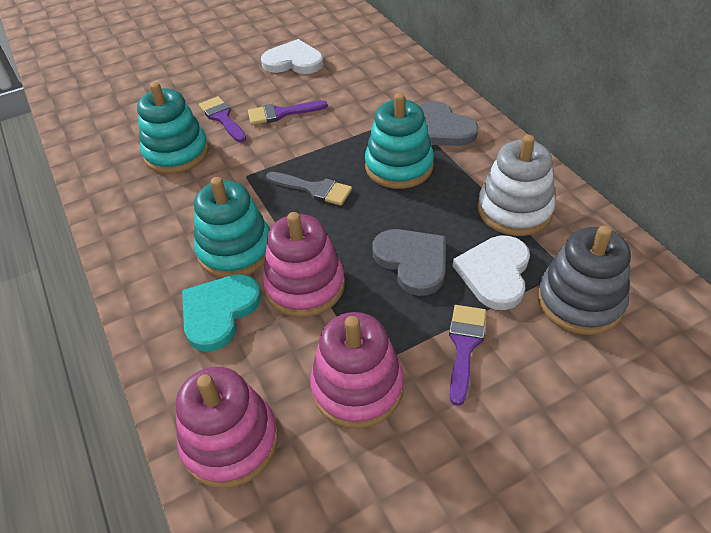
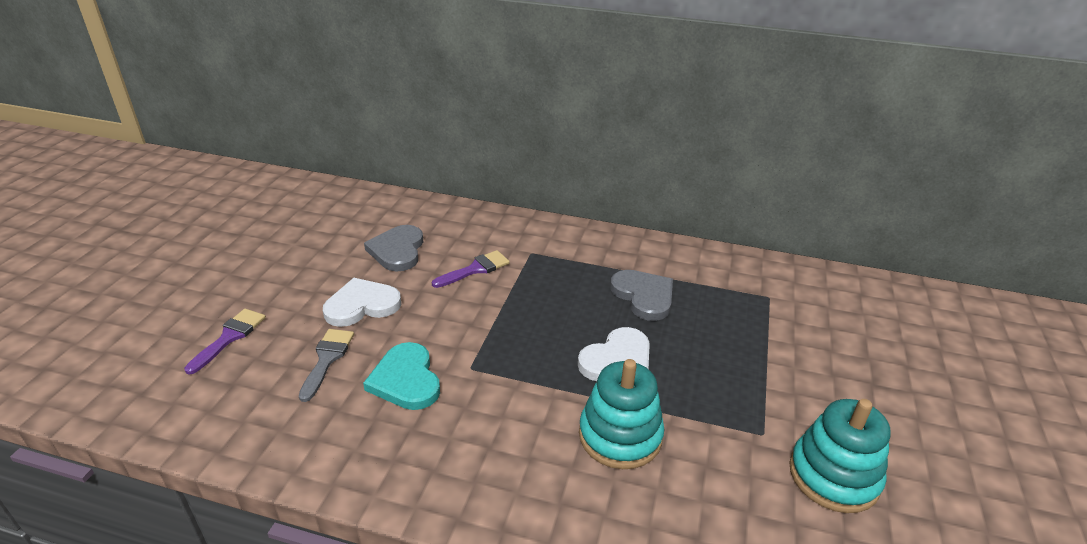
grey stacking toy: 1 -> 0
pink stacking toy: 3 -> 0
purple brush: 3 -> 2
turquoise stacking toy: 3 -> 2
white stacking toy: 1 -> 0

